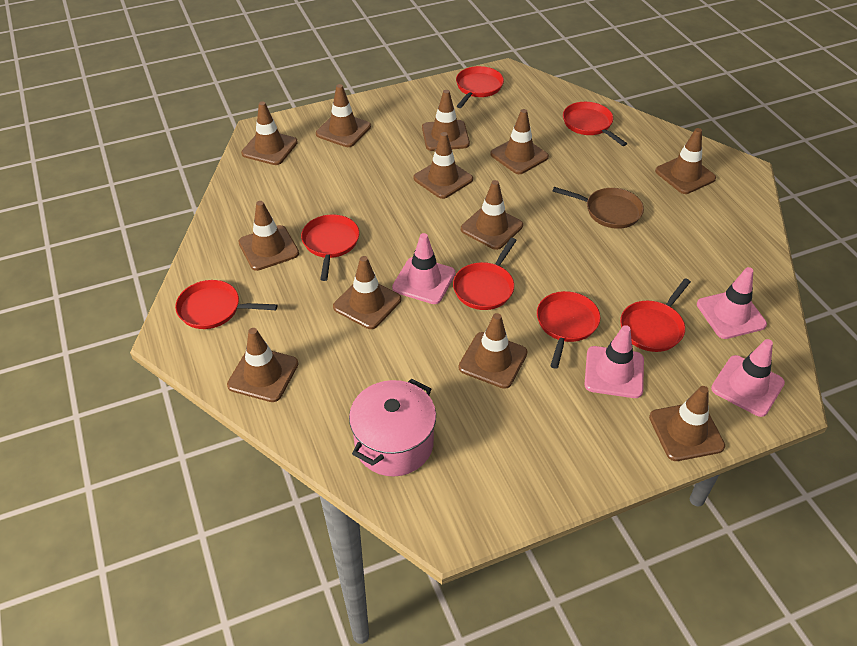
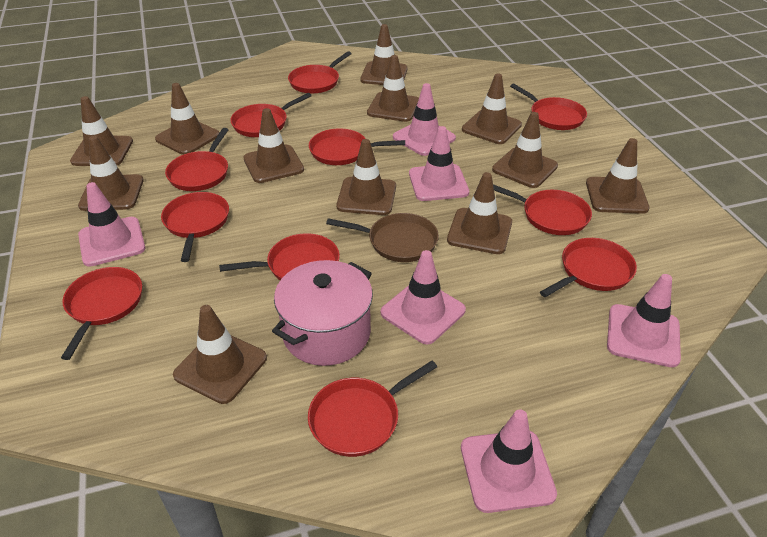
pink traffic cone: 4 -> 6
red pan: 7 -> 11

